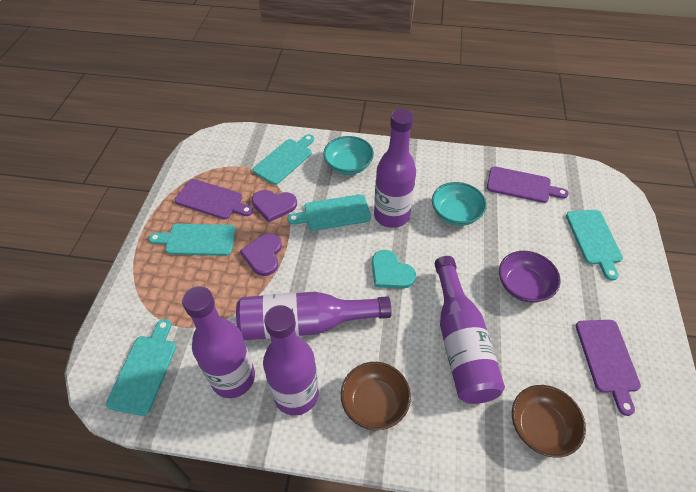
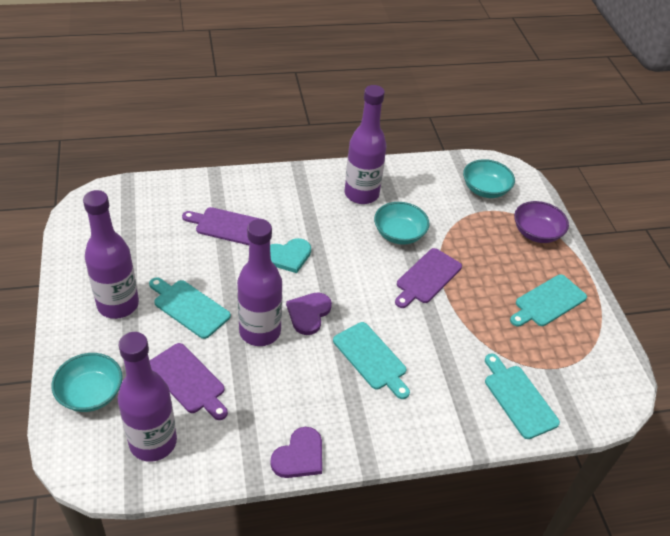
brown bowl: 2 -> 0
purple bottle: 5 -> 4
turquoise bowl: 2 -> 3
turquoise cutting board: 5 -> 4

